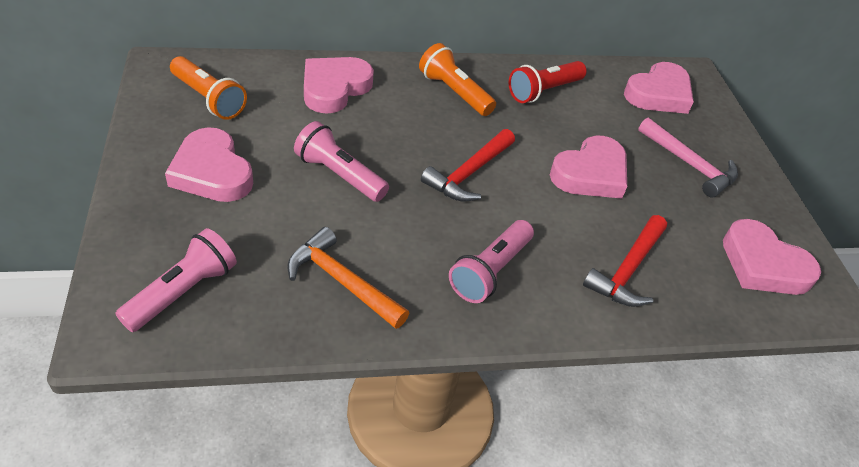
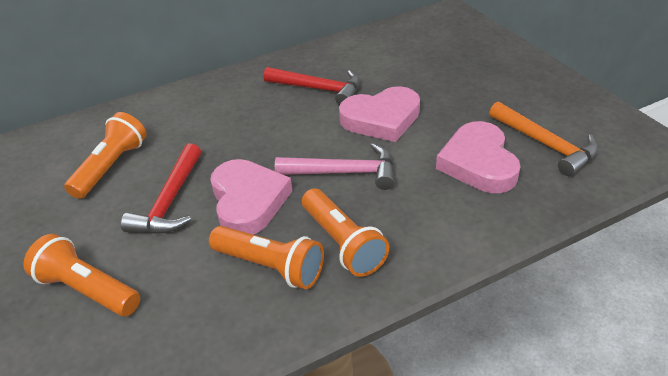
orange flashlight: 2 -> 4
pink flashlight: 3 -> 0
pink heart: 5 -> 3
red flashlight: 1 -> 0

